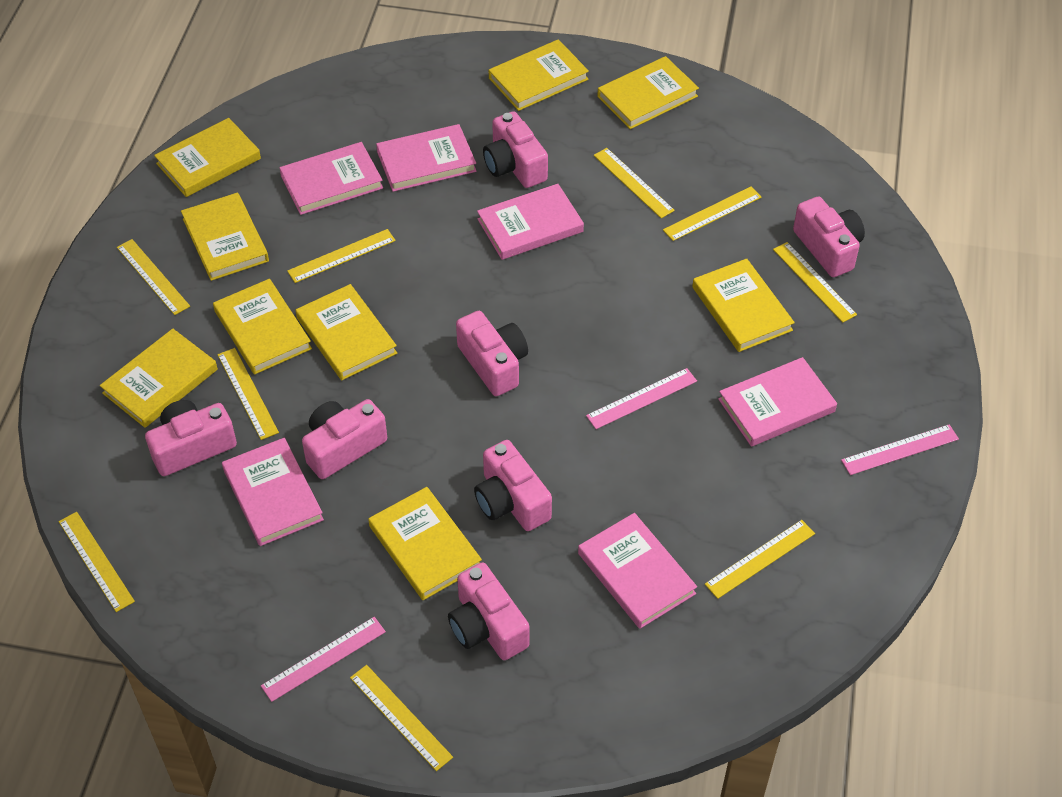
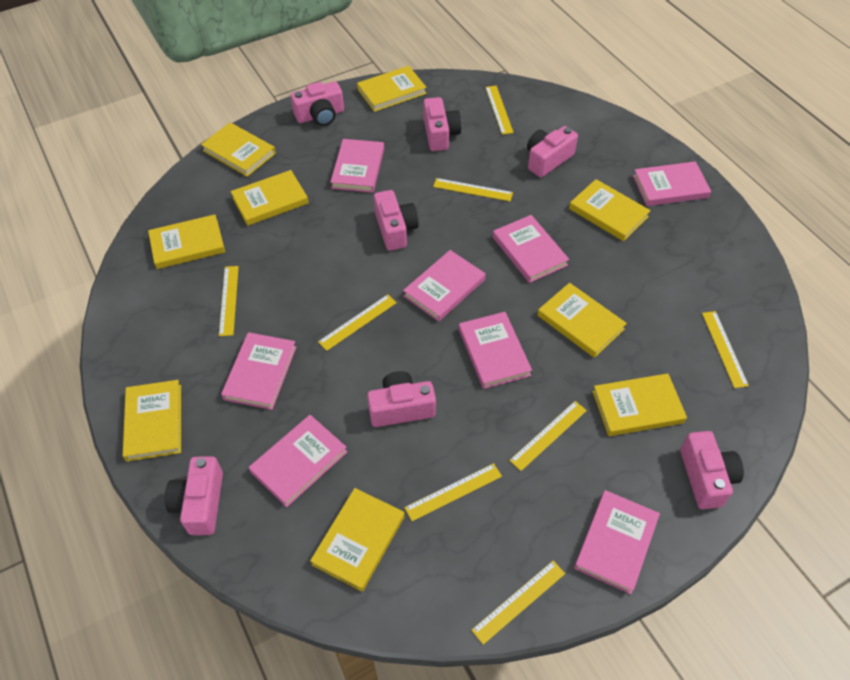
pink book: 6 -> 8
pink ruler: 3 -> 0
yellow ruler: 9 -> 8

